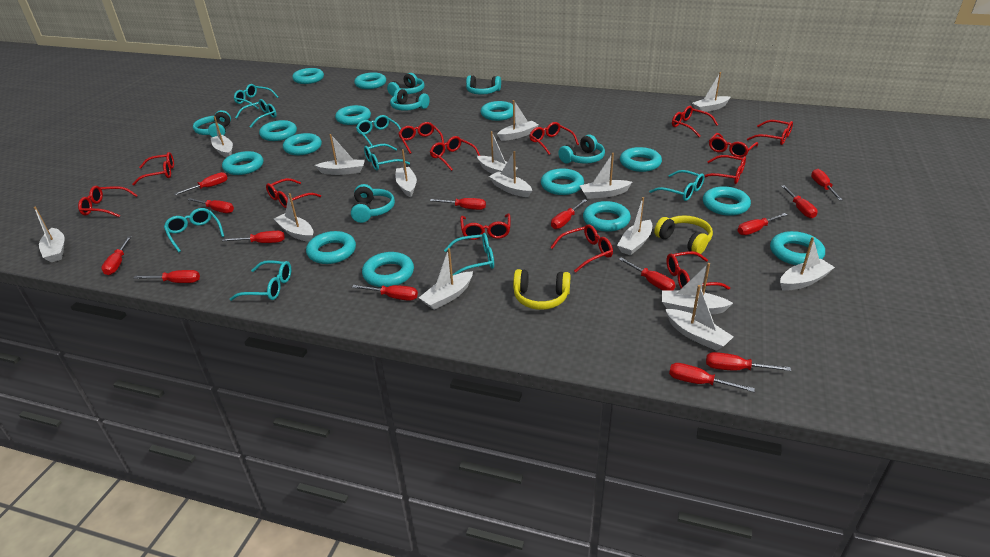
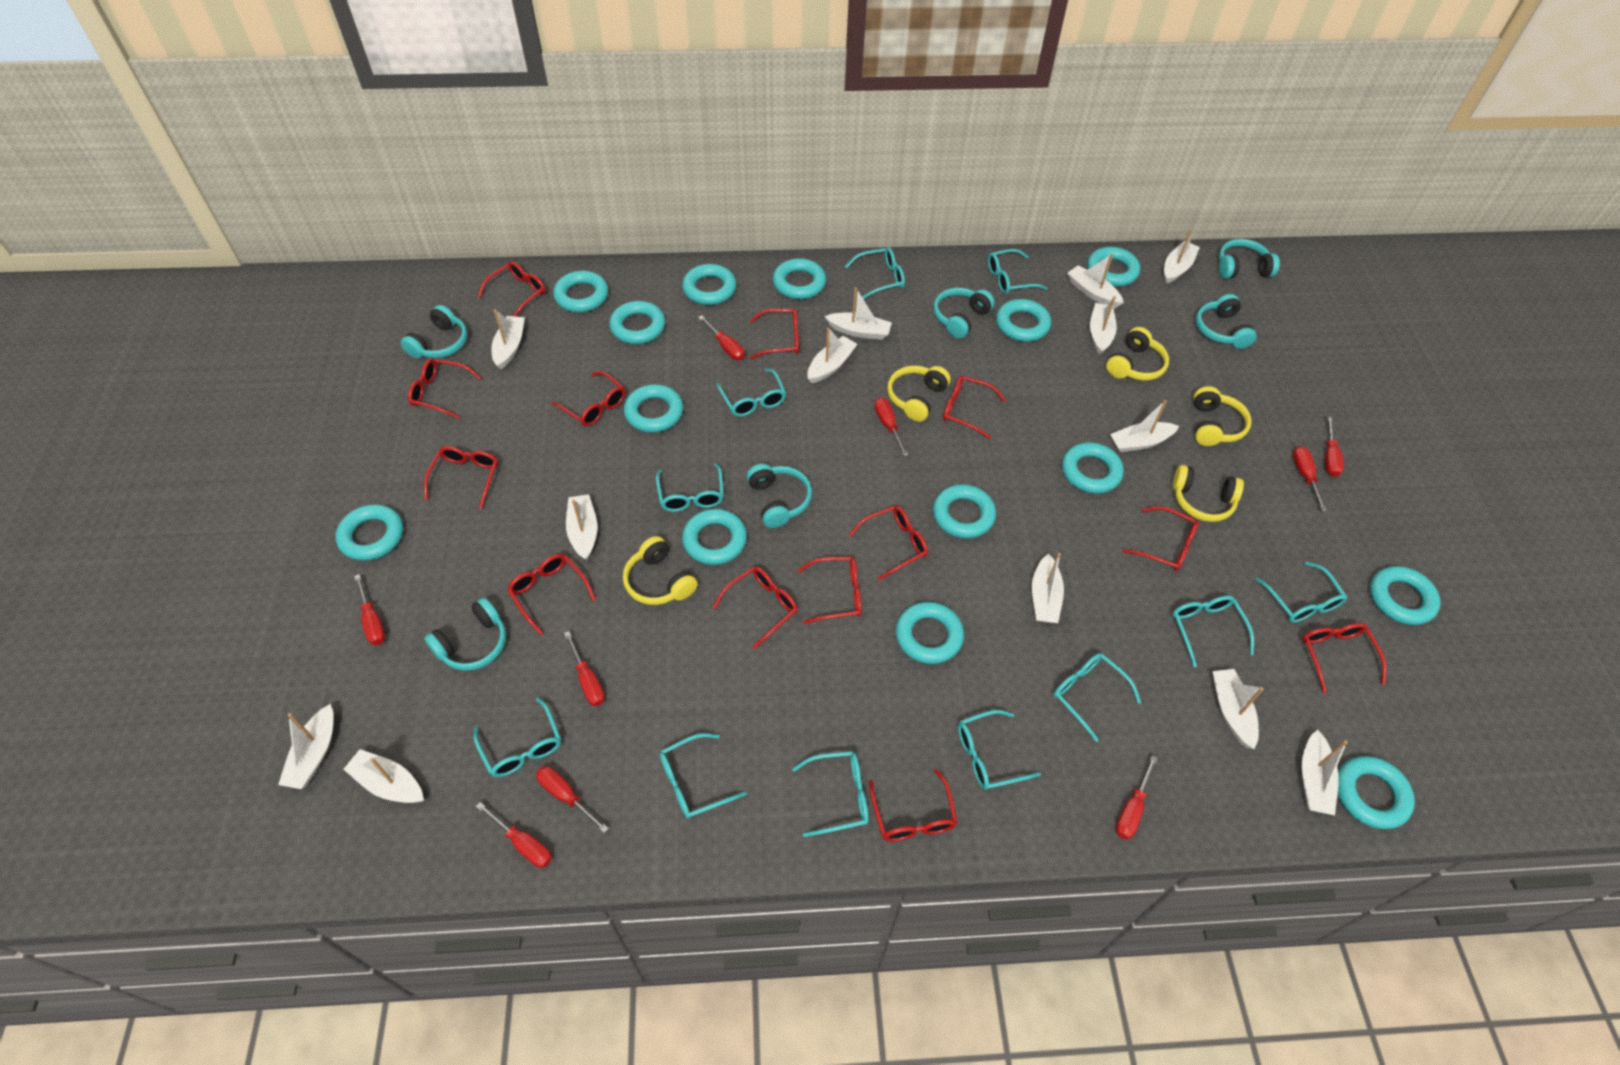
red screwdriver: 14 -> 9
turquoise glasses: 8 -> 11
white boat: 15 -> 13
yellow headphones: 2 -> 5

